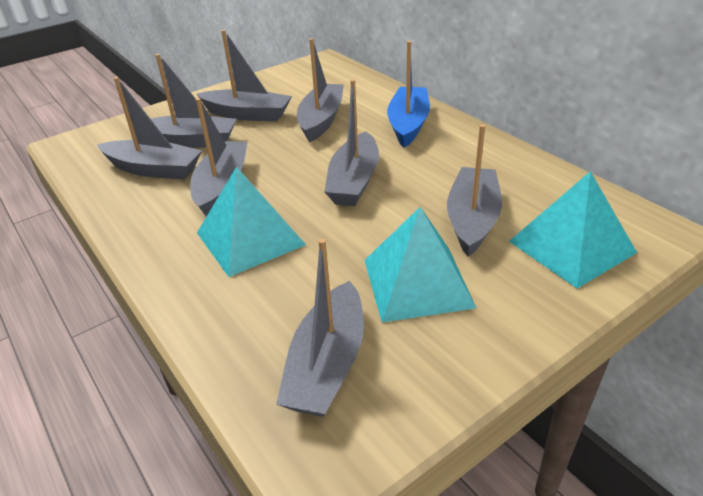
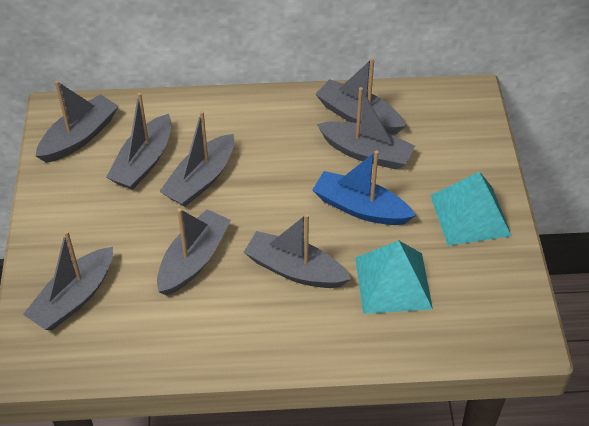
turquoise pyramid: 3 -> 2

